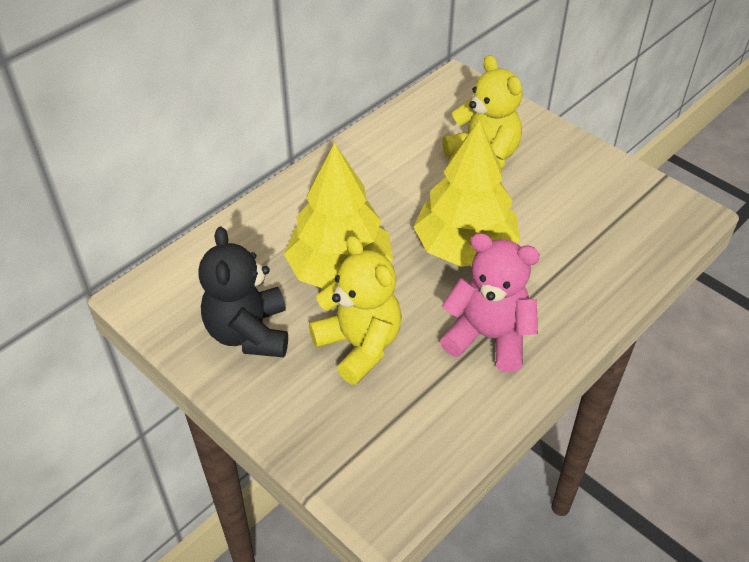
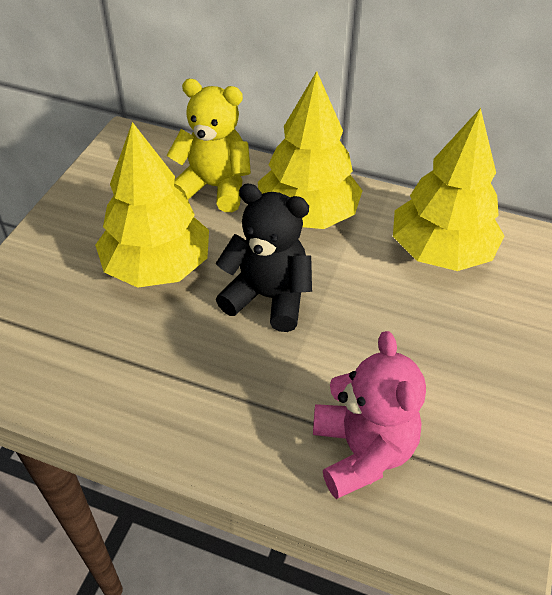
yellow teddy bear: 2 -> 1
yellow tree: 2 -> 3

